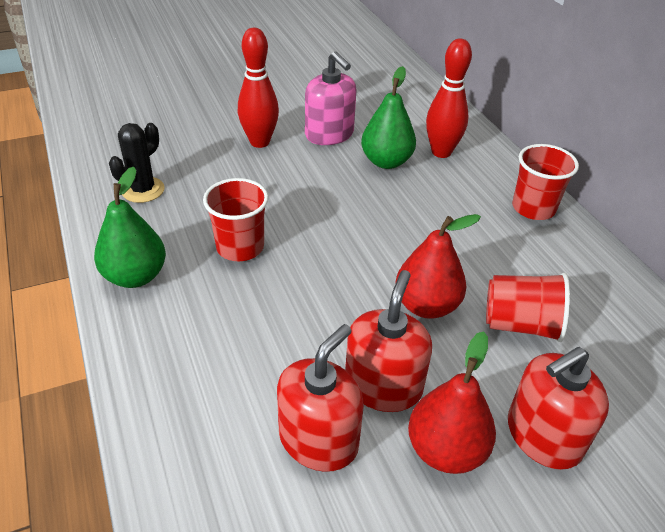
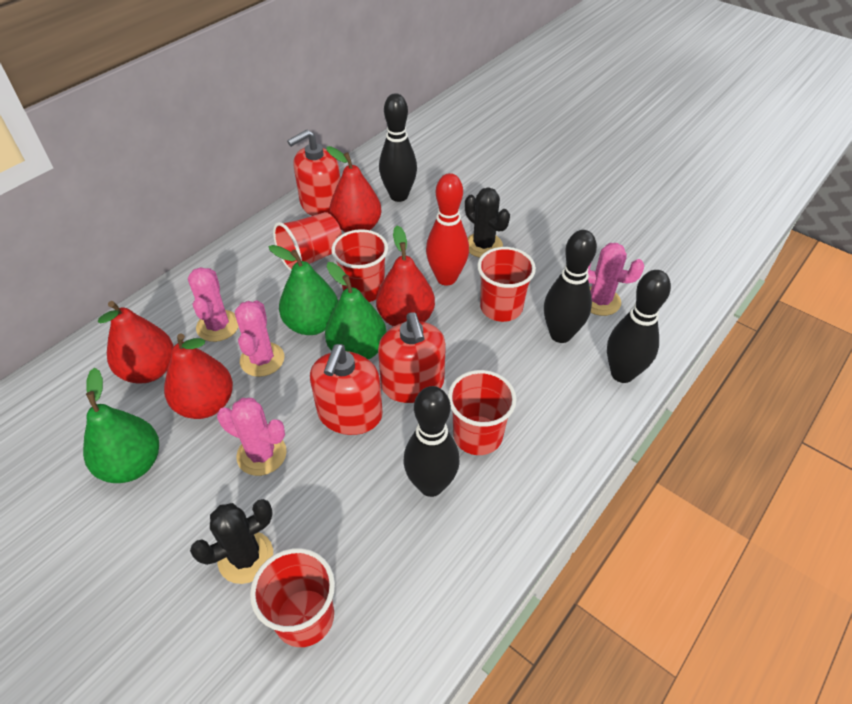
black bowling pin: 0 -> 4
black cactus: 1 -> 2
green pear: 2 -> 3
pink cactus: 0 -> 4
pink soap dispenser: 1 -> 0
red bowling pin: 2 -> 1
red cup: 3 -> 5
red pear: 2 -> 4

